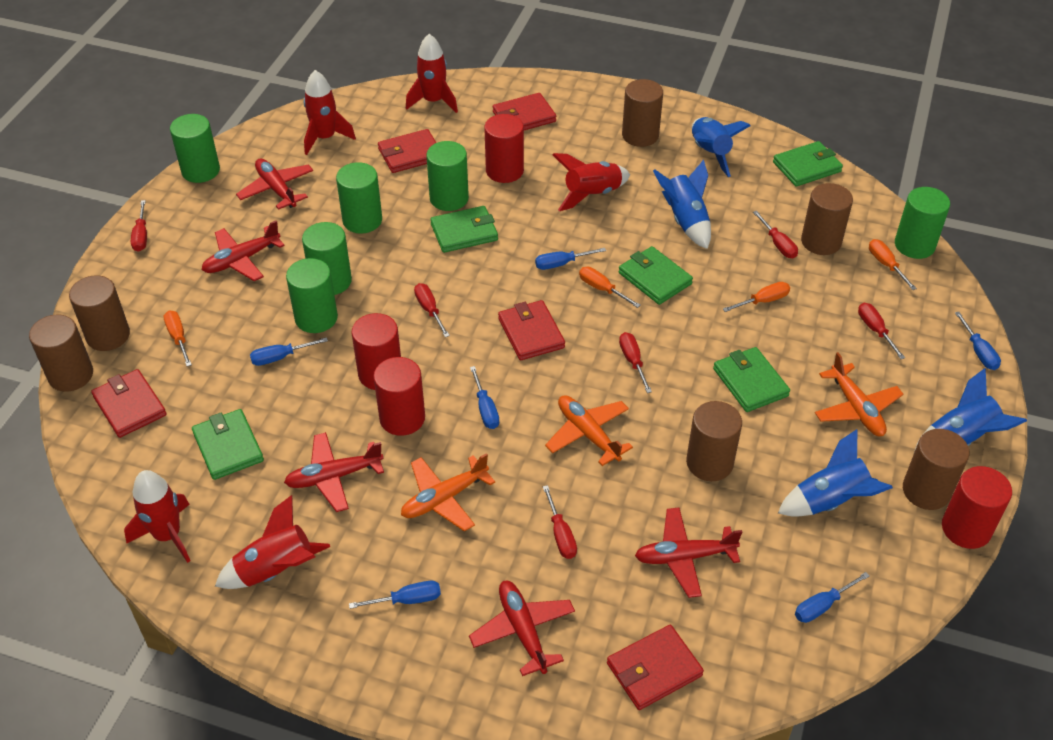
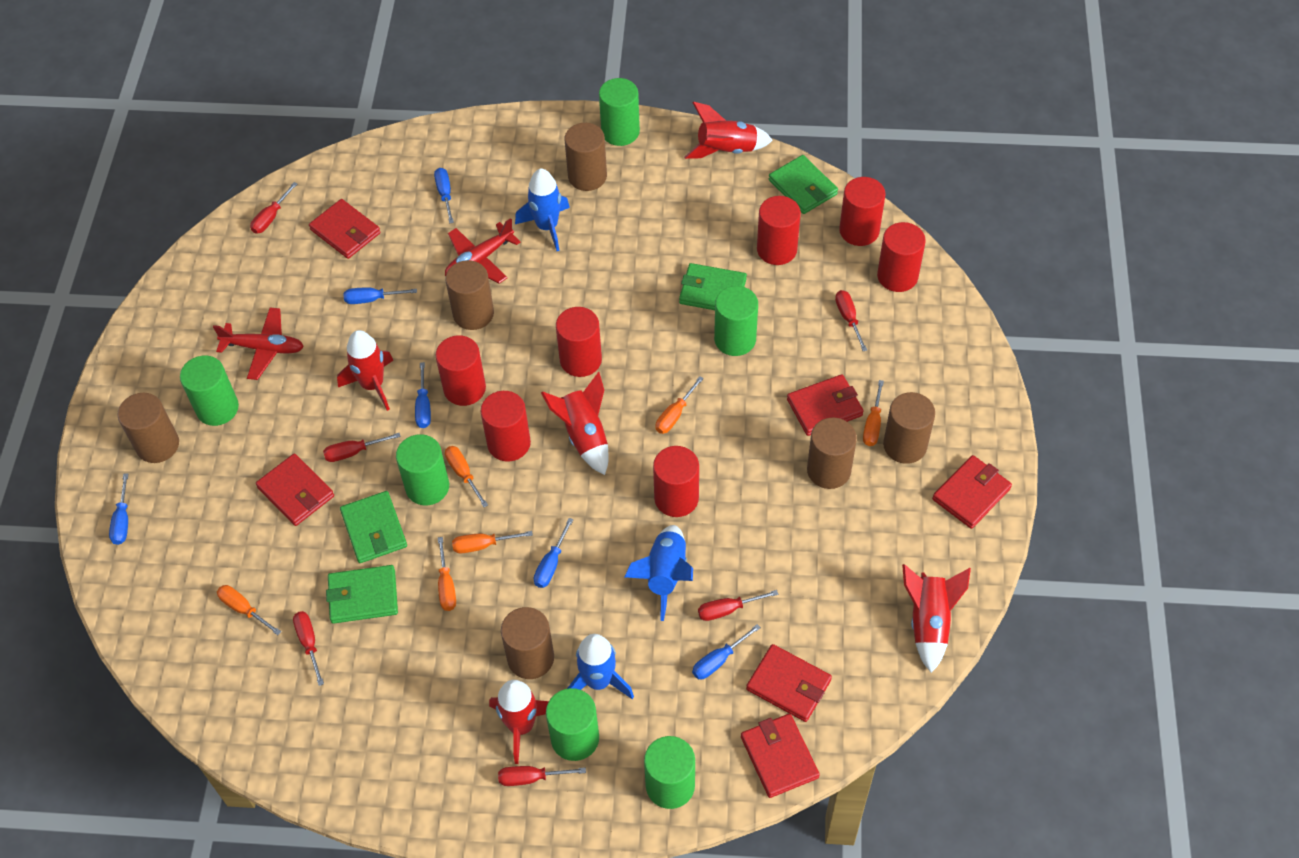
blue rocket: 4 -> 3
green wallet: 5 -> 4
orange plane: 3 -> 0
orange screwdriver: 4 -> 6
red cylinder: 4 -> 7
red plane: 5 -> 2
red wallet: 5 -> 6

